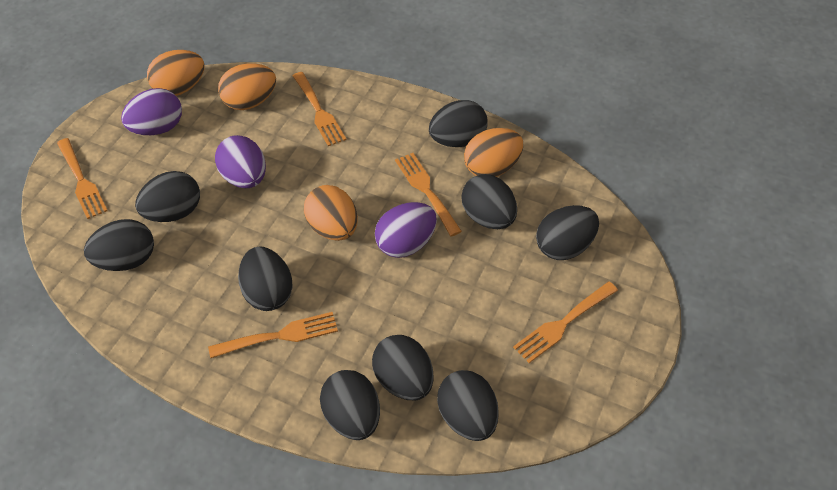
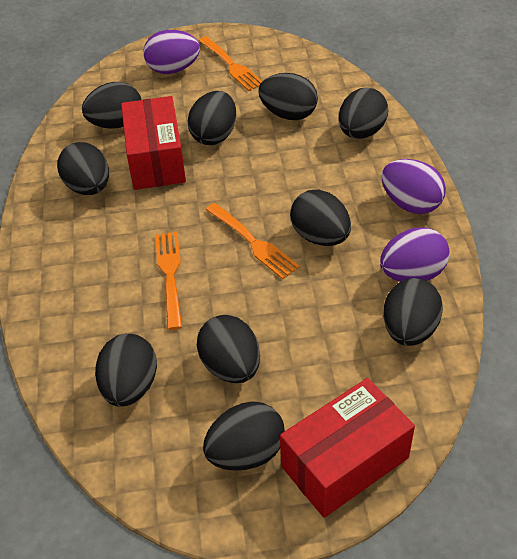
black egg: 9 -> 10
orange egg: 4 -> 0
orange fork: 5 -> 3
red box: 0 -> 2

